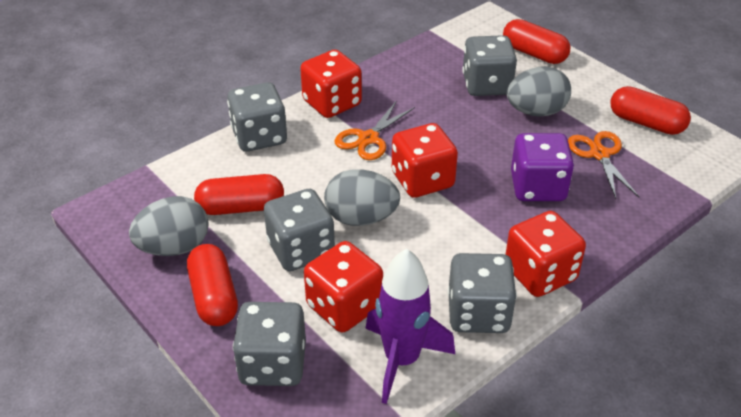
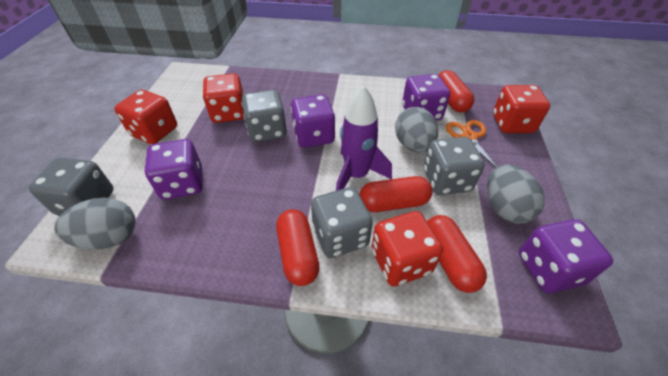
grey dice: 5 -> 4
orange scissors: 2 -> 1
purple dice: 1 -> 4

